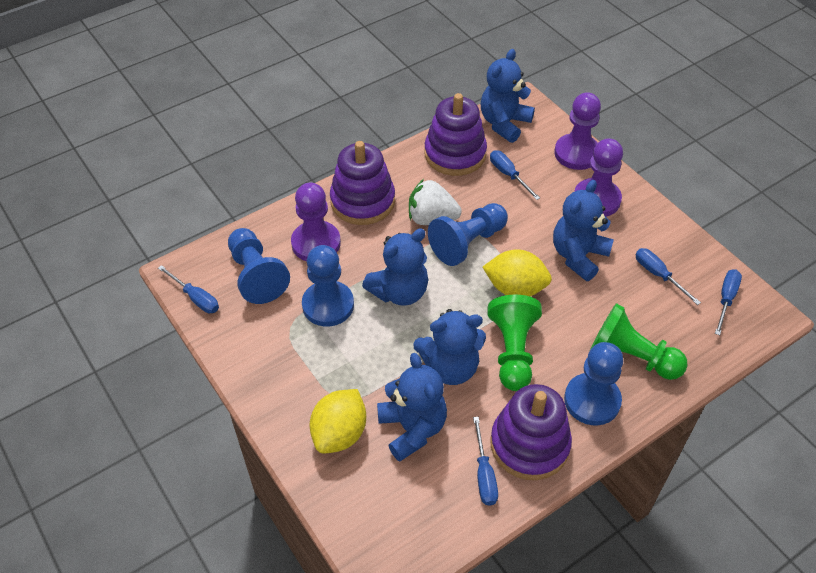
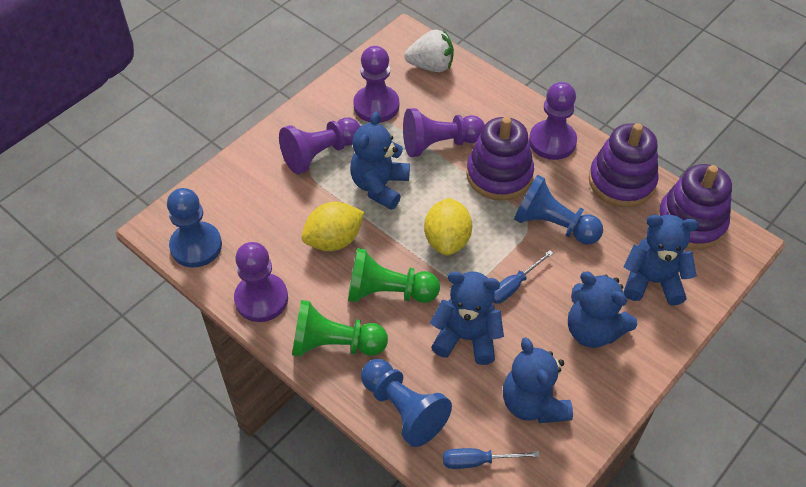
blue pawn: 4 -> 3
blue screwdriver: 5 -> 2
purple pawn: 3 -> 5

